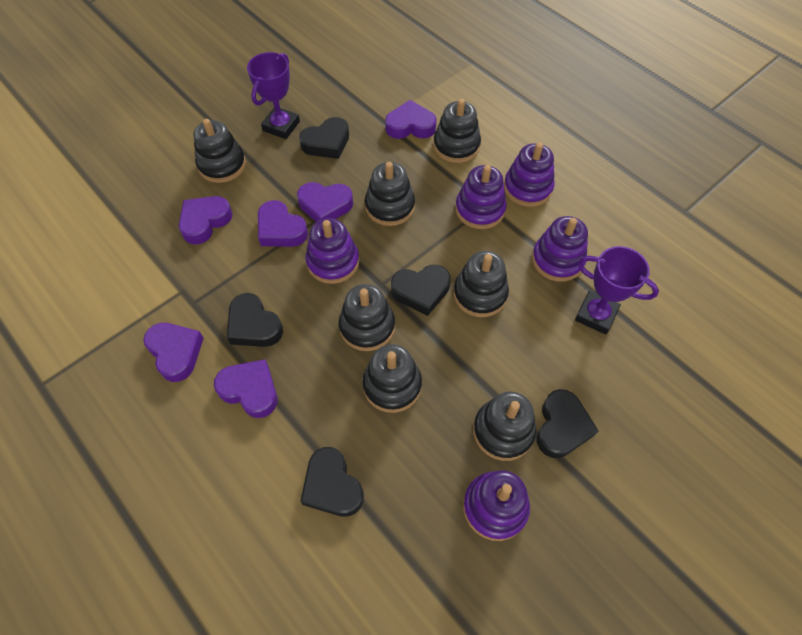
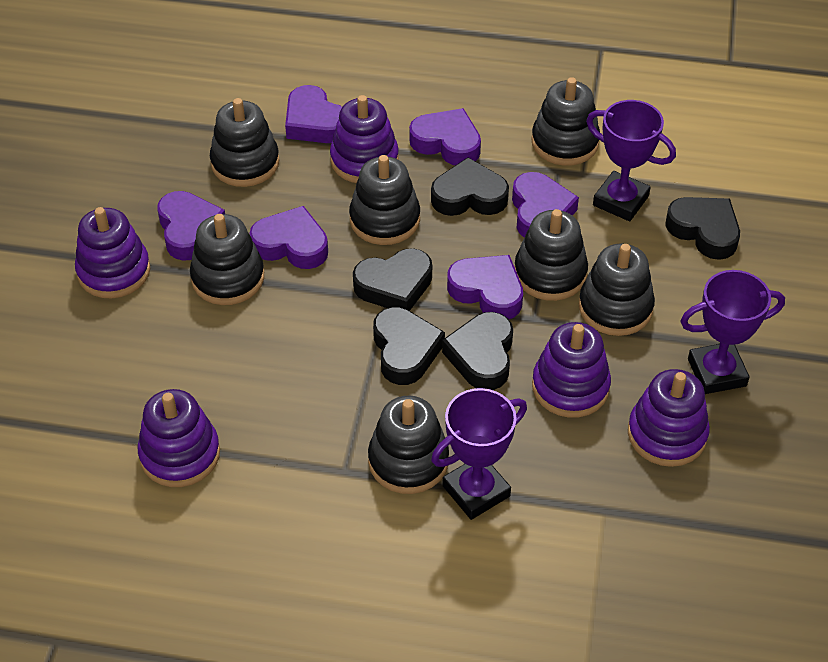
purple trophy: 2 -> 3

